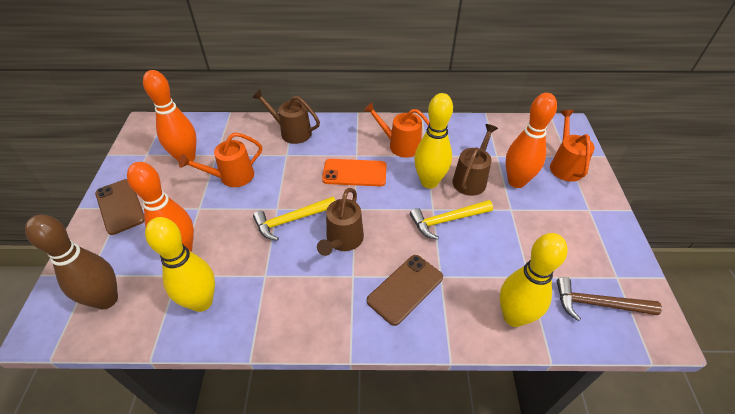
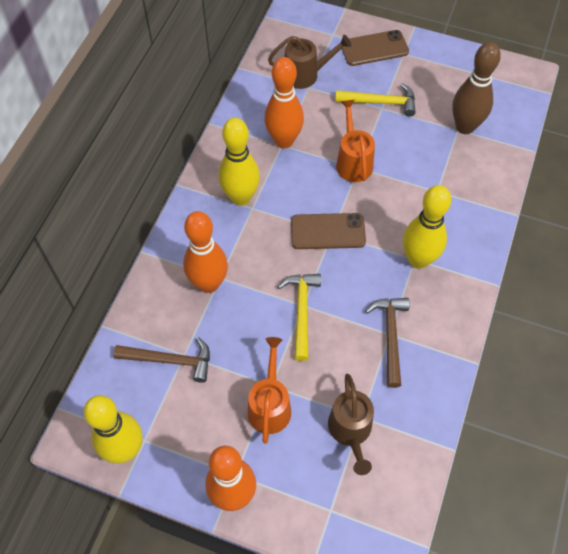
brown hammer: 1 -> 2
brown watering can: 3 -> 2
orange phone: 1 -> 0
orange watering can: 3 -> 2

